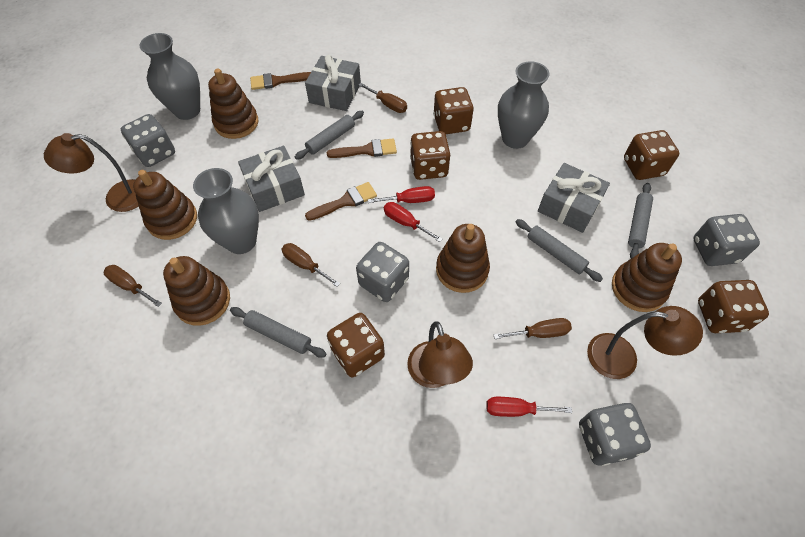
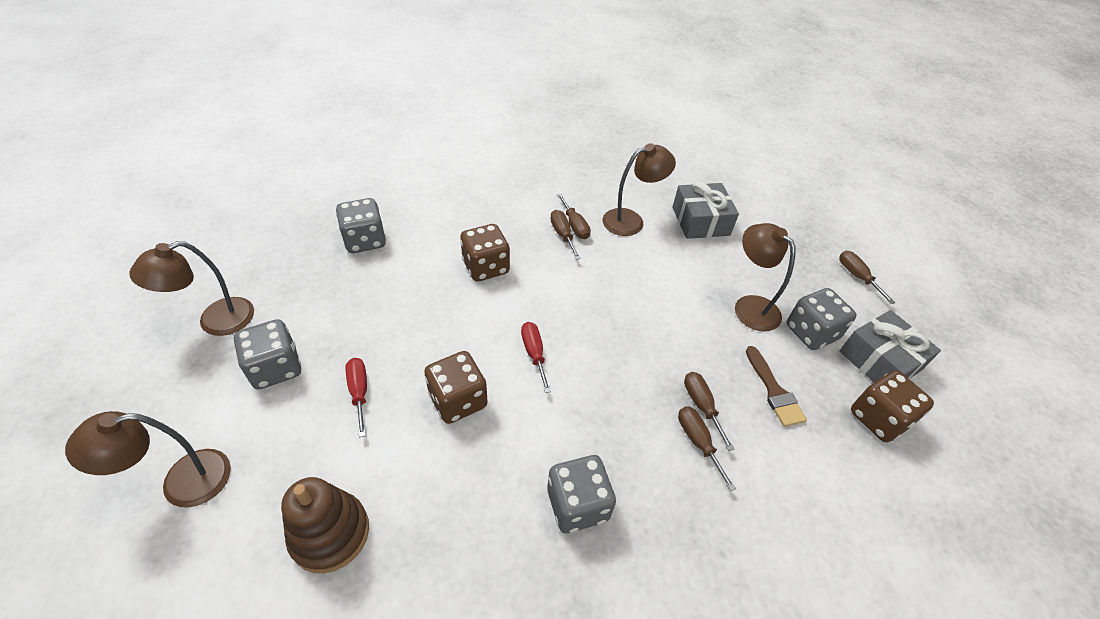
brown brush: 3 -> 1
brown dice: 5 -> 3
brown lamp: 3 -> 4
brown screwdriver: 4 -> 5
brown stacking toy: 5 -> 1
grey gift: 3 -> 2
grey rolling pin: 4 -> 0
grey vase: 3 -> 0
red screwdriver: 3 -> 2

